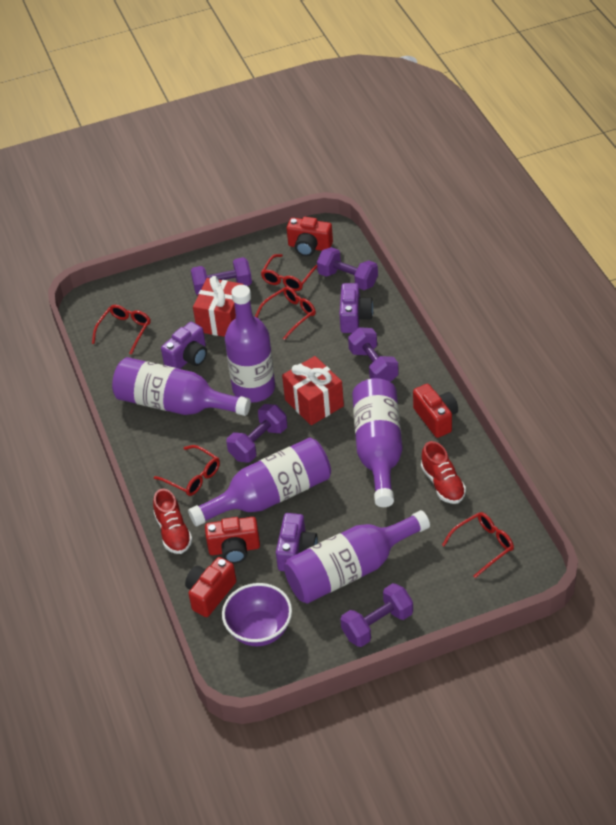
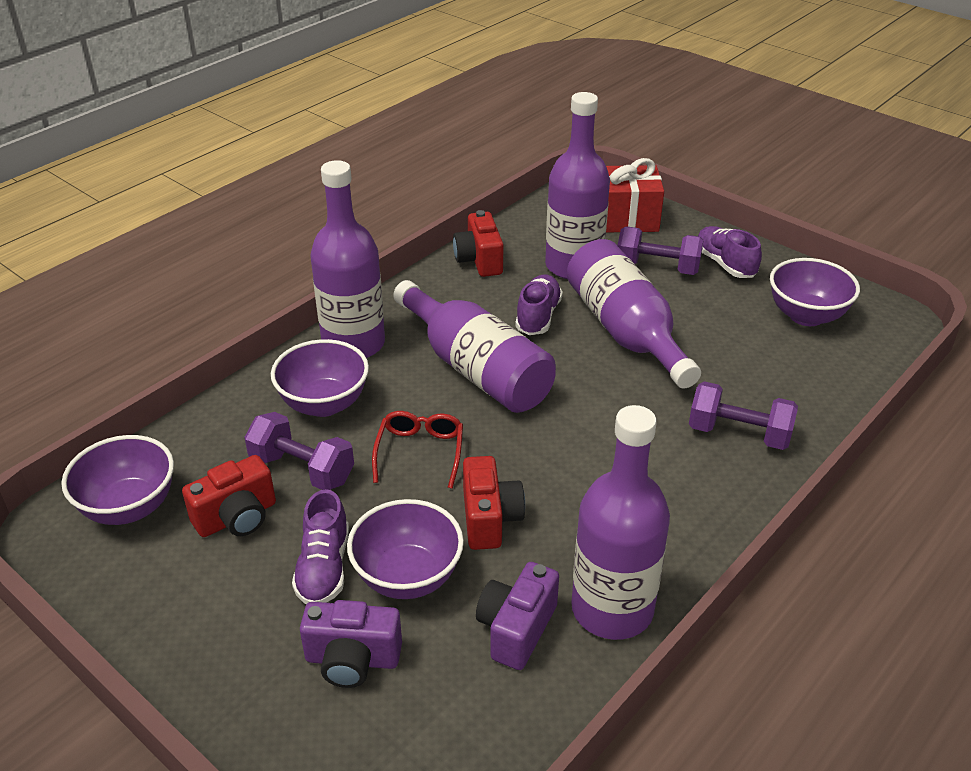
purple bowl: 1 -> 4
purple camera: 3 -> 2
purple dumbbell: 5 -> 3
purple shoe: 0 -> 3
red camera: 4 -> 3
red gift: 2 -> 1
red glasses: 5 -> 1
red shoe: 2 -> 0

